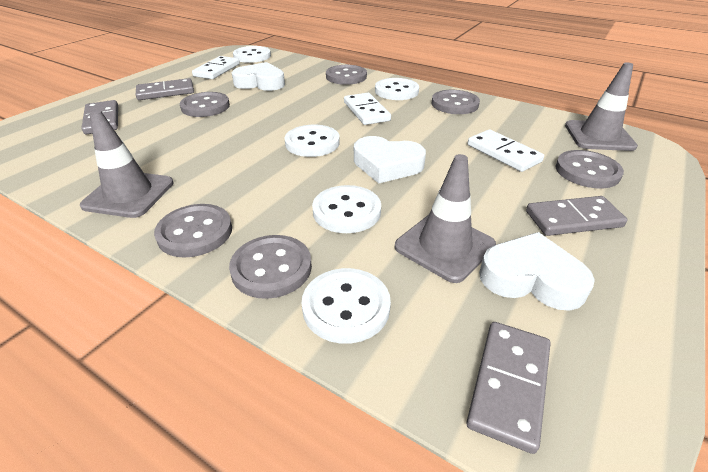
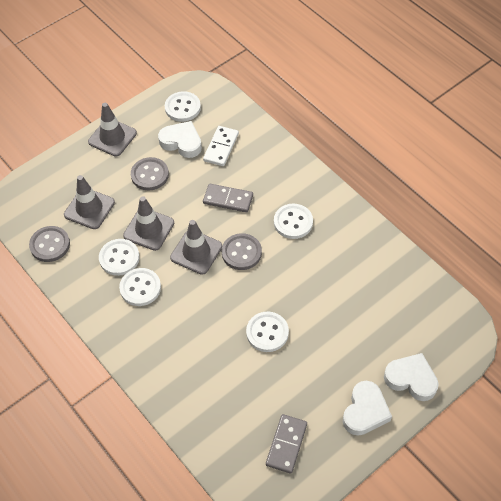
grey button: 6 -> 3
grey domino: 4 -> 2
grey traffic cone: 3 -> 4
white domino: 3 -> 1

